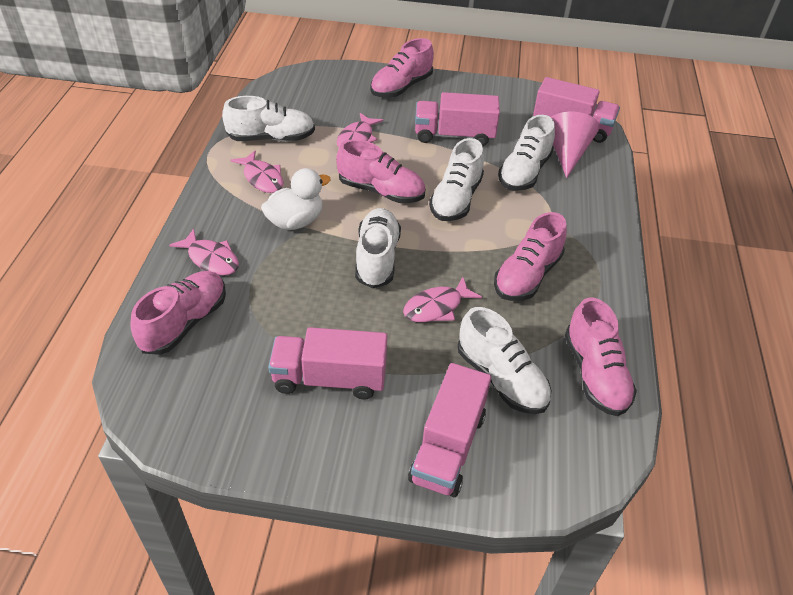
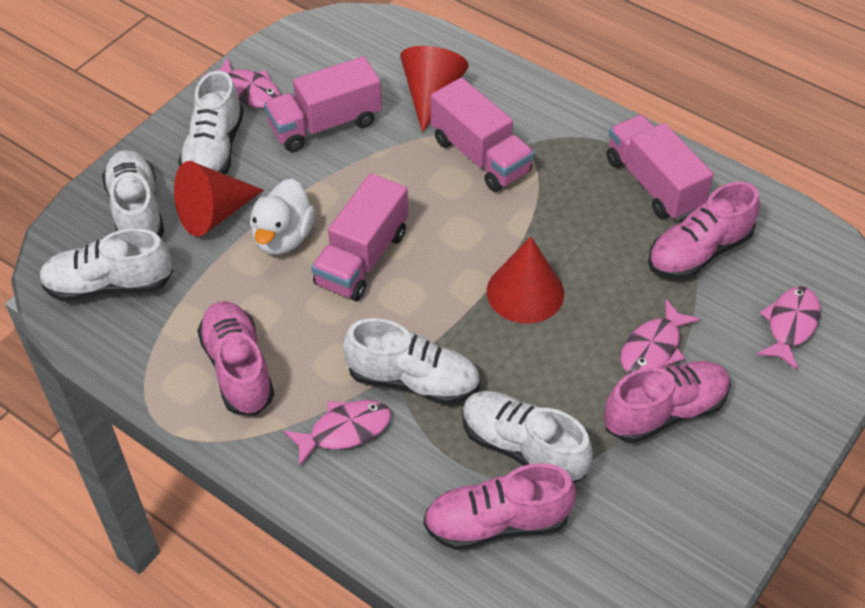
pink cone: 1 -> 0
pink shoe: 5 -> 4
red cone: 0 -> 3

